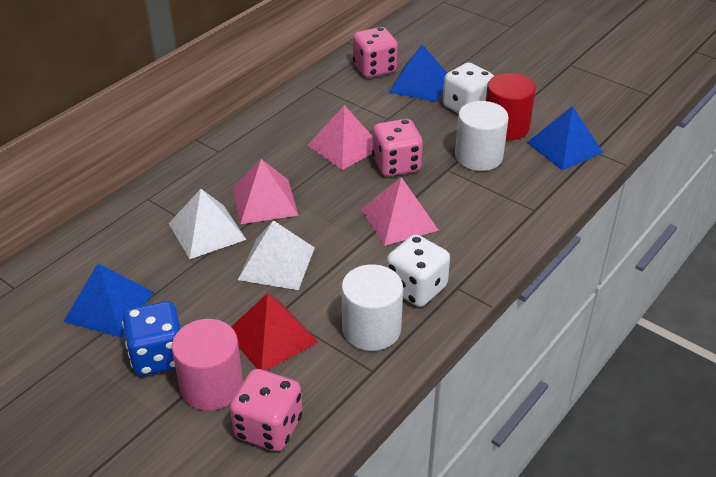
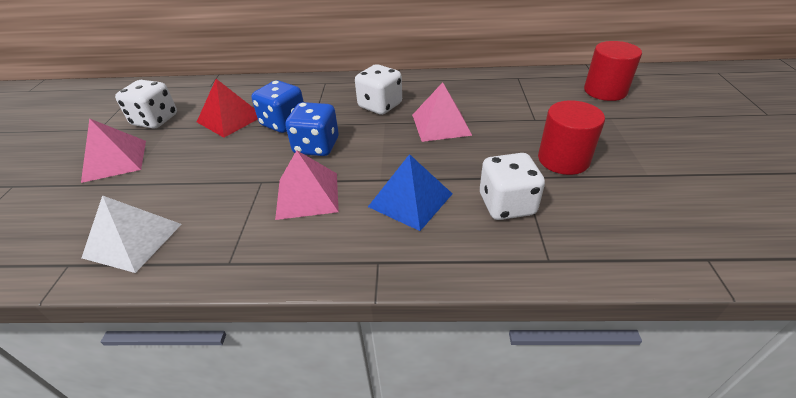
blue dice: 1 -> 2
blue pyramid: 3 -> 1
pink cylinder: 1 -> 0
pink dice: 3 -> 0
red cylinder: 1 -> 2
white cylinder: 2 -> 0
white dice: 2 -> 3
white pyramid: 2 -> 1

